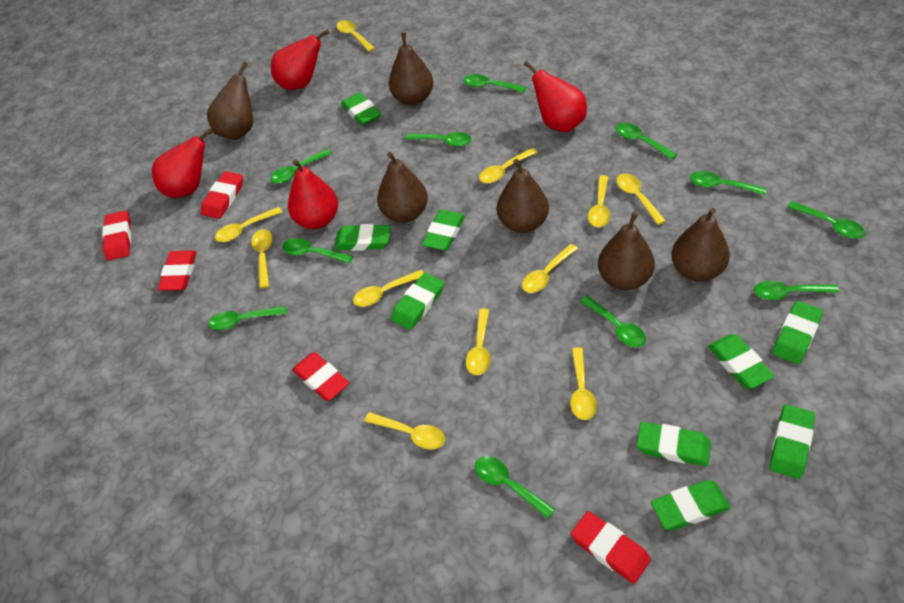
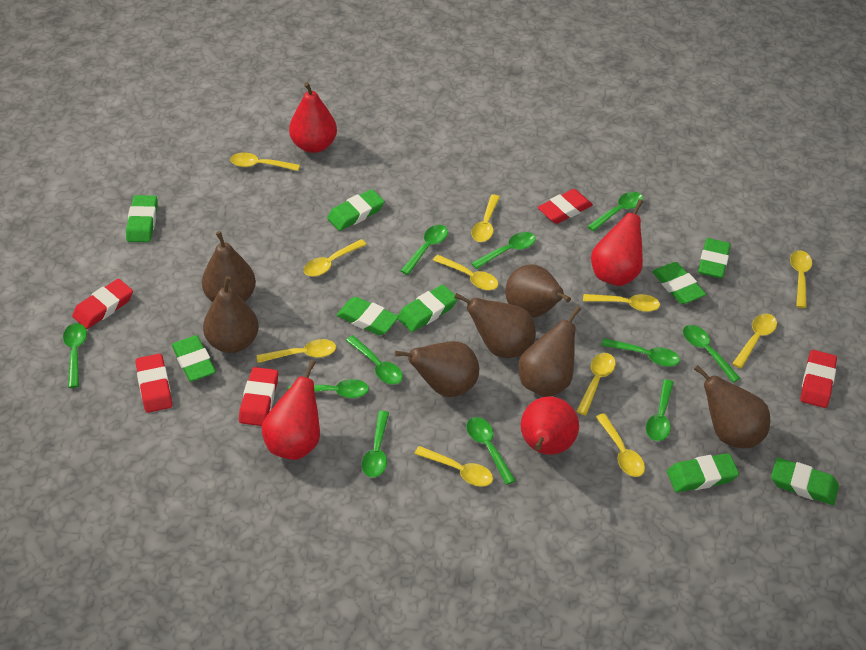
brown pear: 6 -> 7

